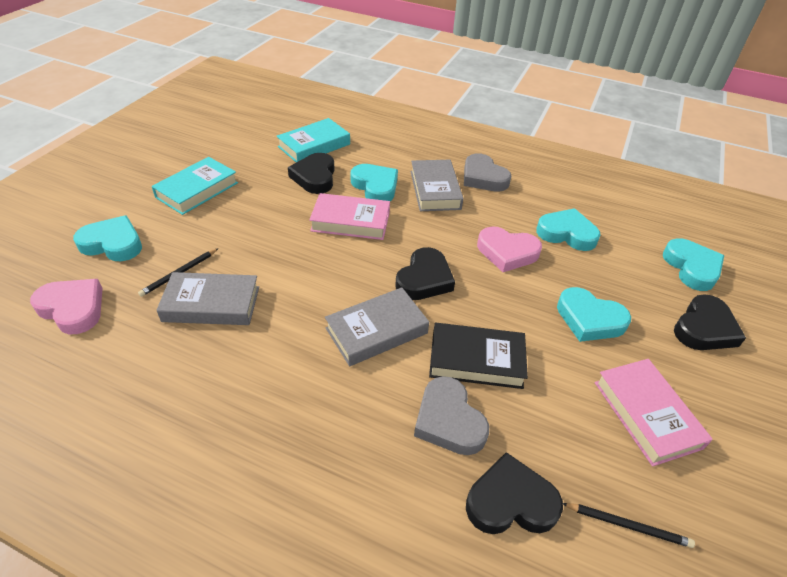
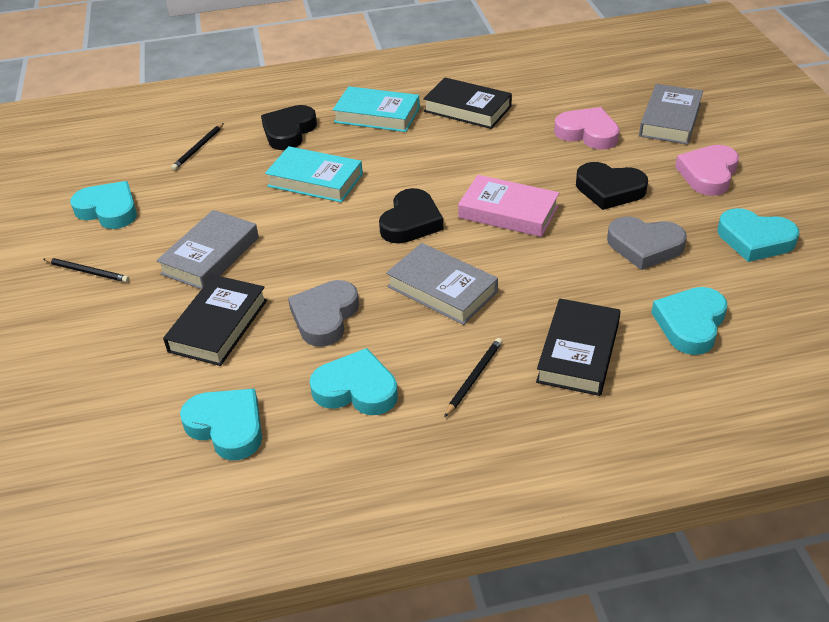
black book: 1 -> 3
black heart: 4 -> 3
black pencil: 2 -> 3
pink book: 2 -> 1

